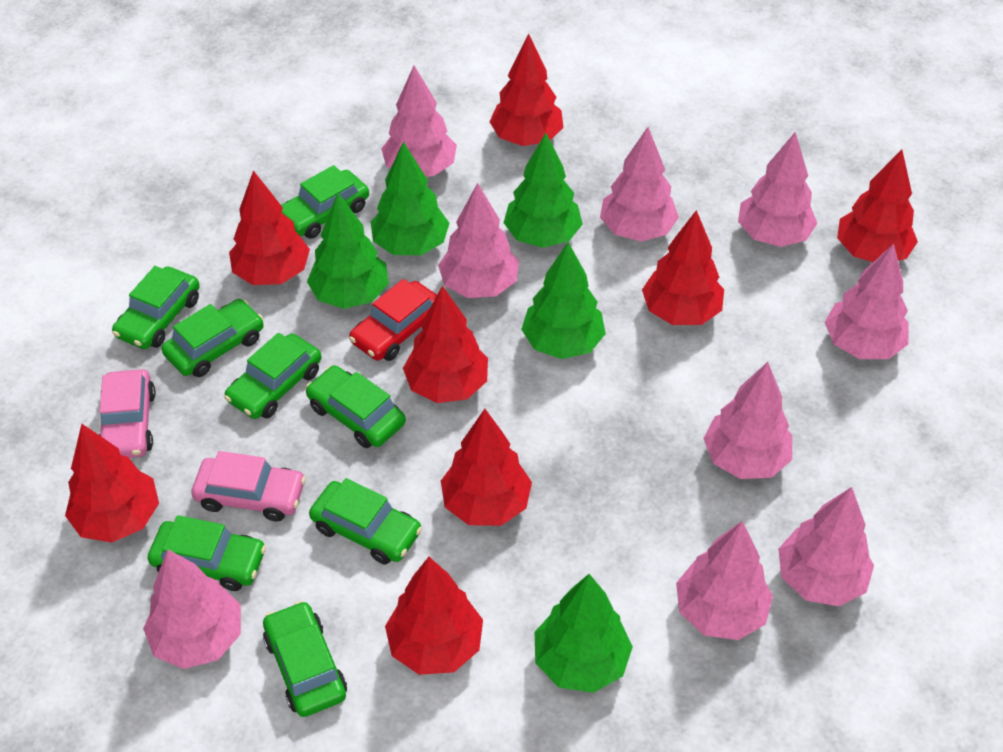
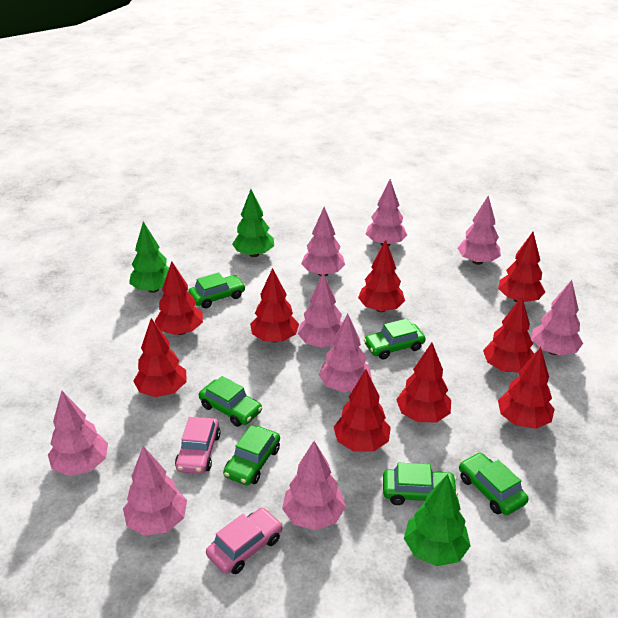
green car: 8 -> 6
green tree: 5 -> 3
red car: 1 -> 0
red tree: 8 -> 9

